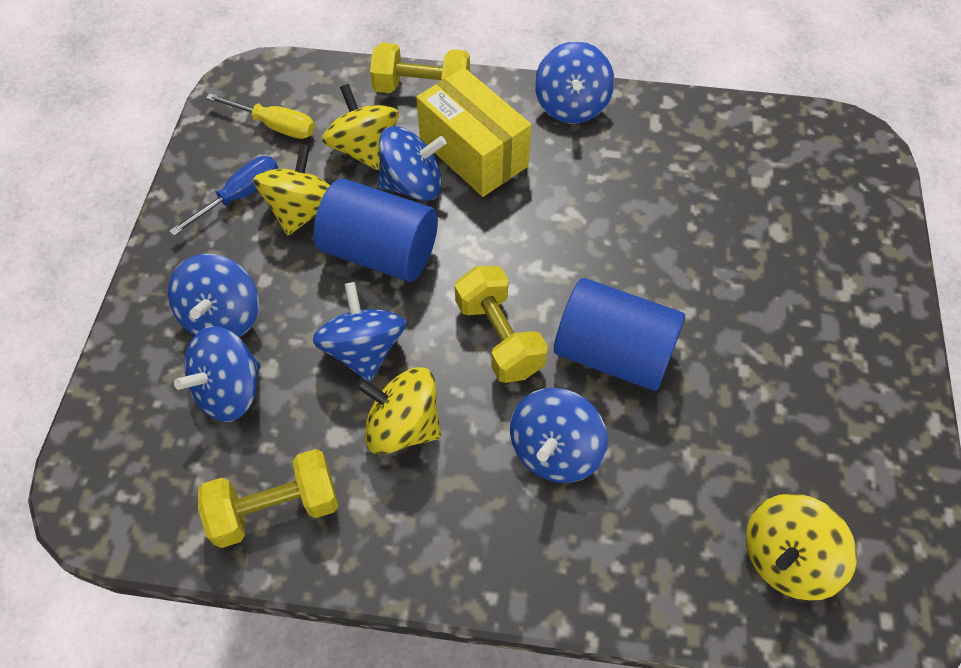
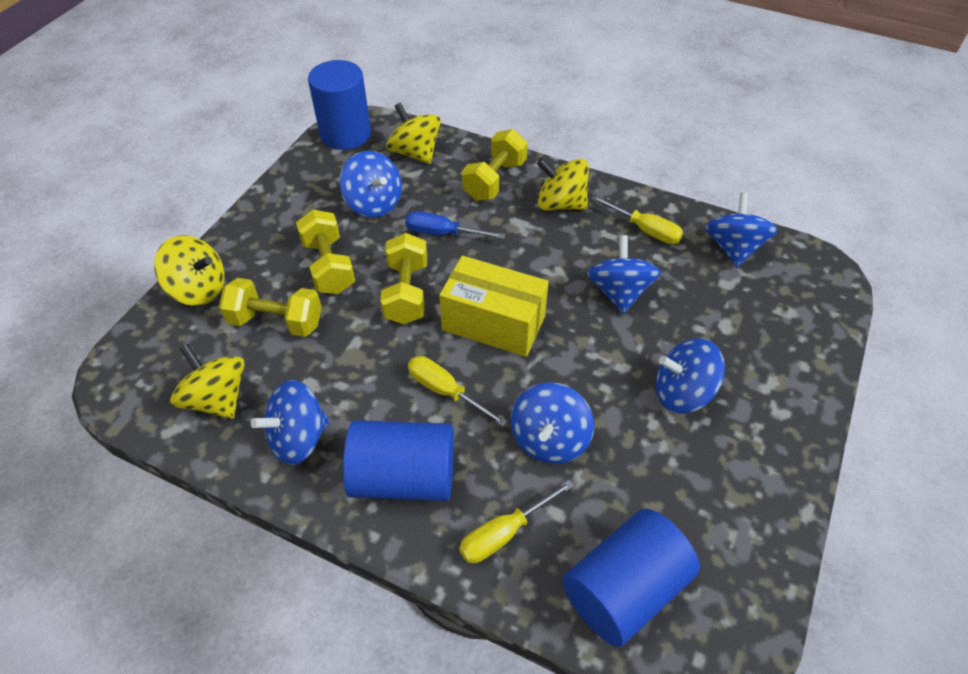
blue cylinder: 2 -> 3
yellow dumbbell: 3 -> 4
yellow screwdriver: 1 -> 3

